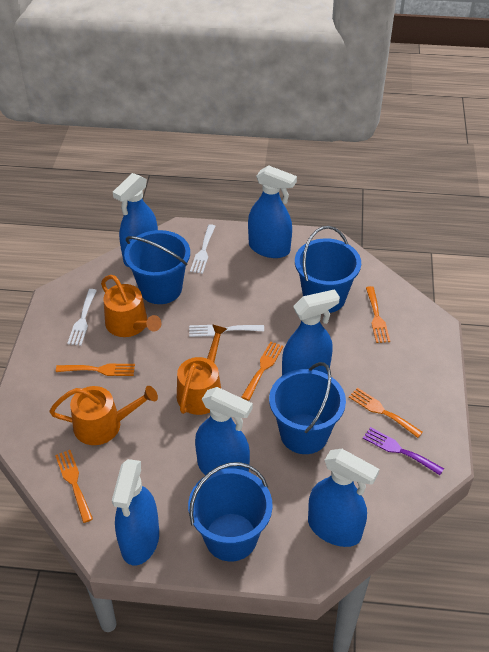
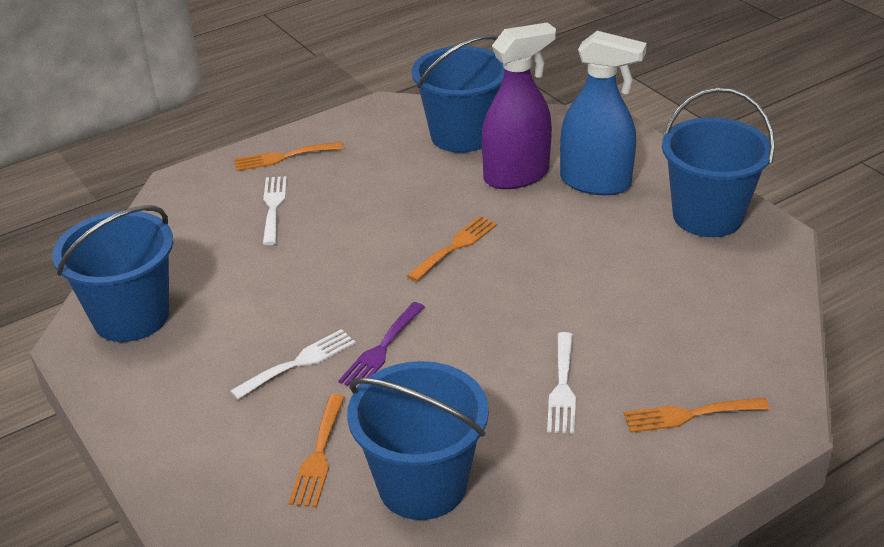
blue spray bottle: 6 -> 1
orange fork: 5 -> 4
orange watering can: 3 -> 0
purple spray bottle: 0 -> 1

